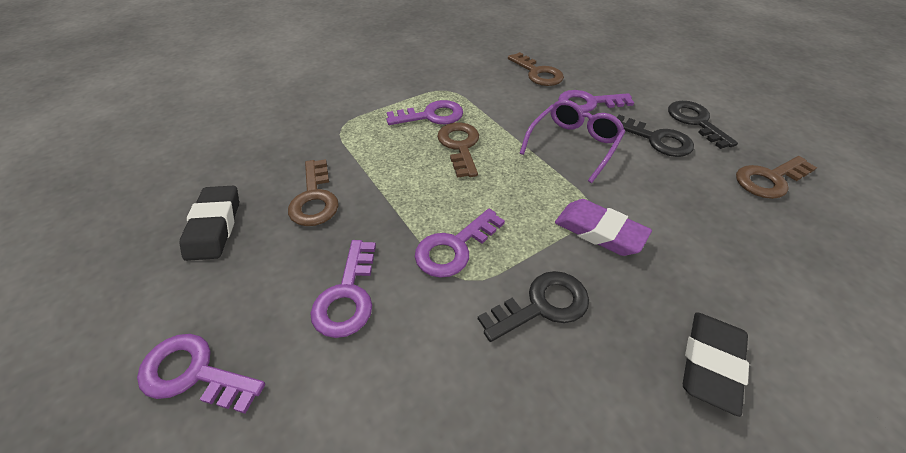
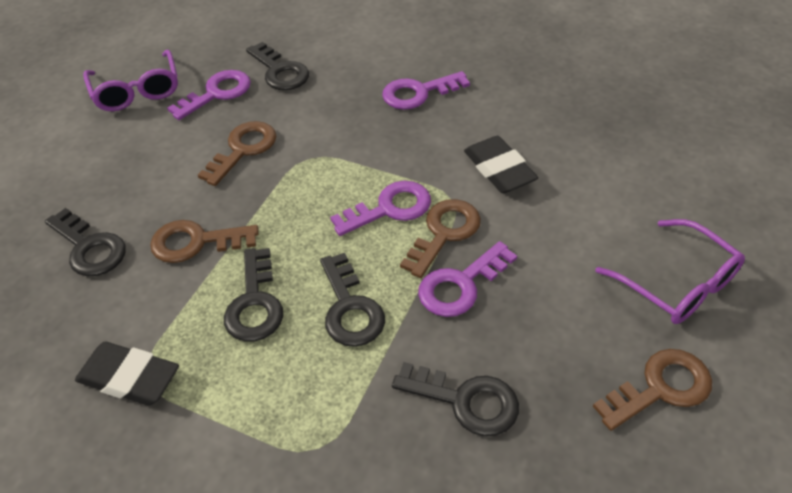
black key: 3 -> 5
purple eraser: 1 -> 0
purple glasses: 1 -> 2
purple key: 5 -> 4

